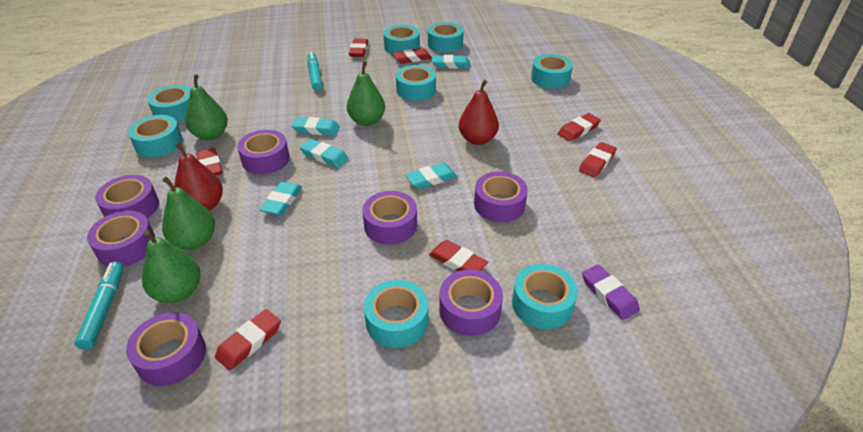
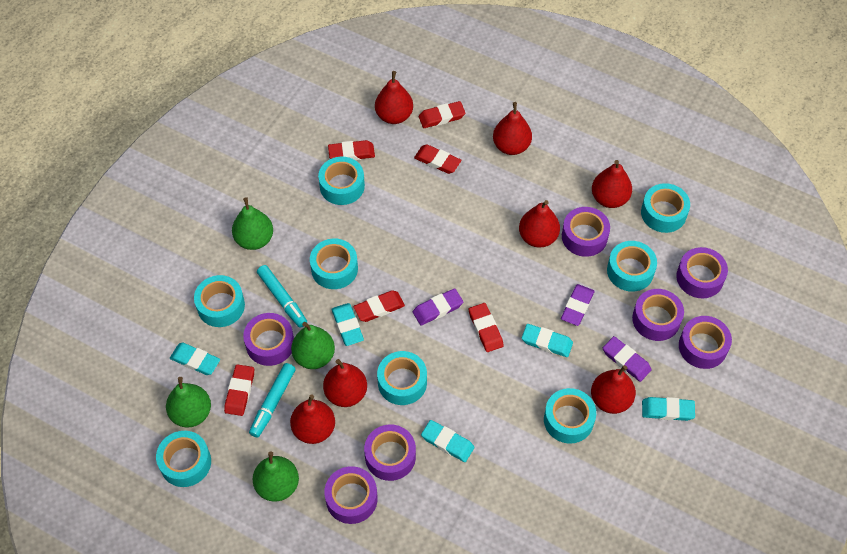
purple eraser: 1 -> 3
red eraser: 7 -> 6
red pear: 2 -> 7

